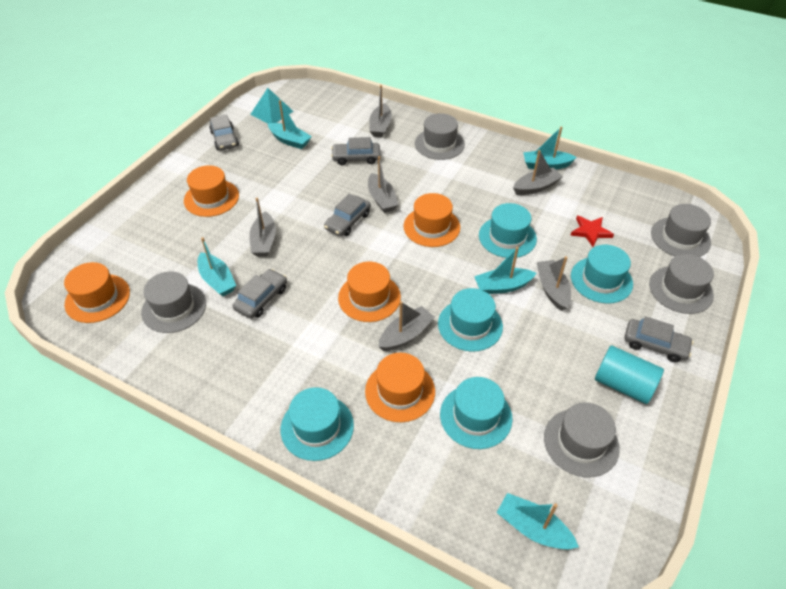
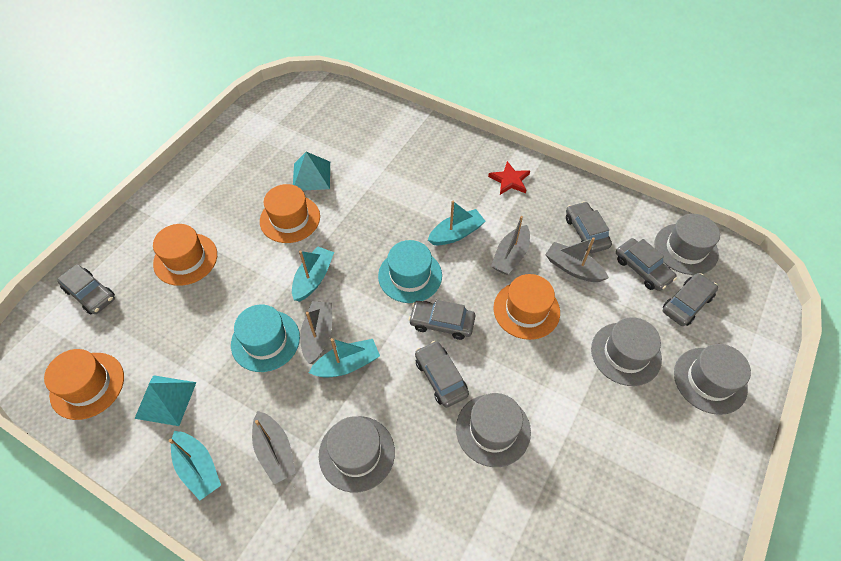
grey boat: 6 -> 4
grey car: 5 -> 6
orange hat: 5 -> 4
turquoise boat: 5 -> 4
turquoise cylinder: 1 -> 0
turquoise hat: 5 -> 2
turquoise pyramid: 1 -> 2

